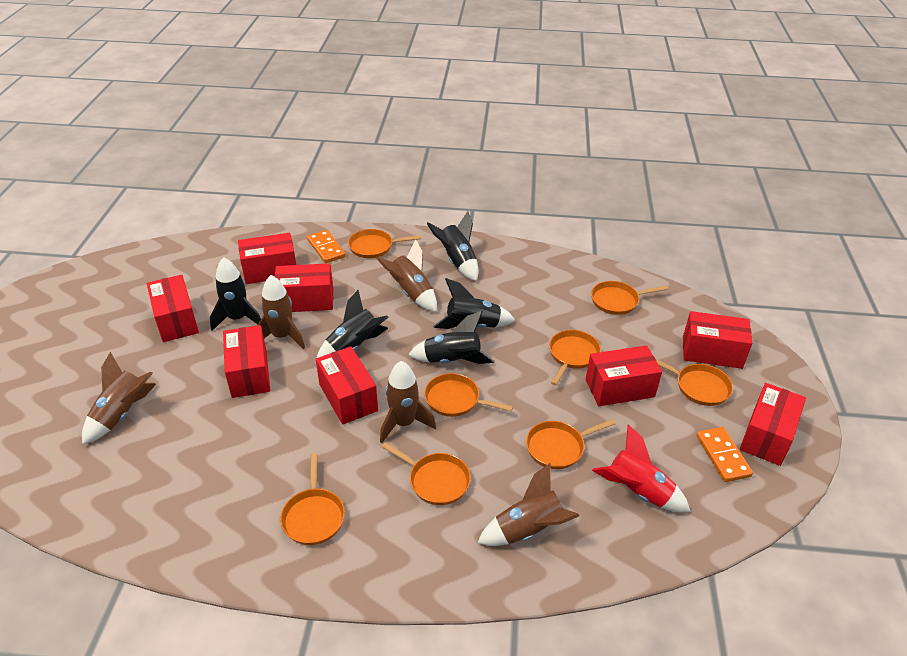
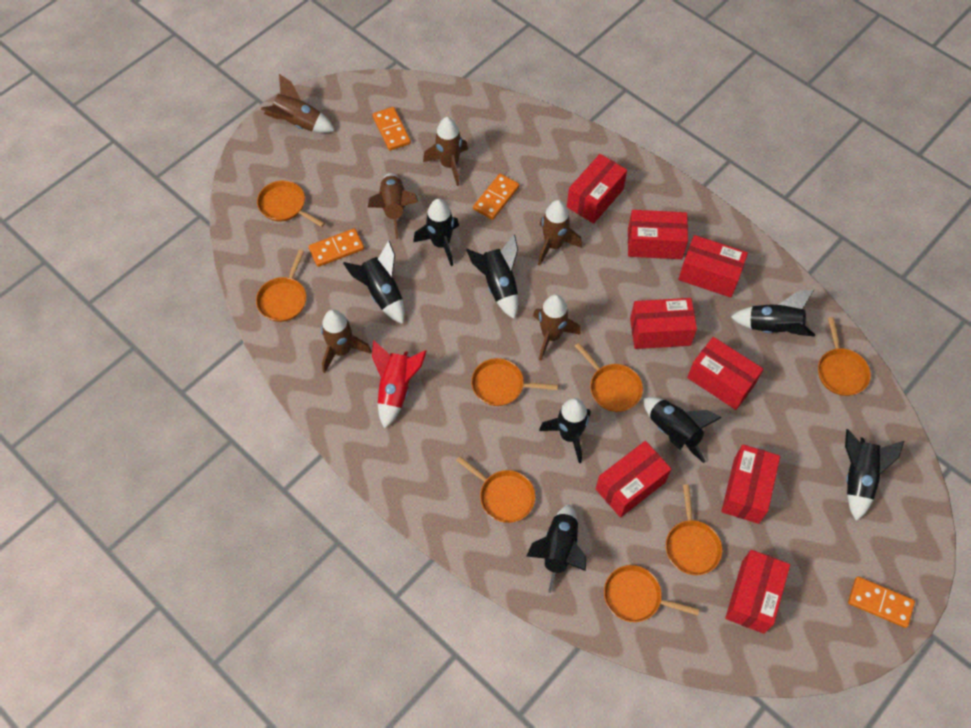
black rocket: 5 -> 8
brown rocket: 5 -> 6
orange domino: 2 -> 4

